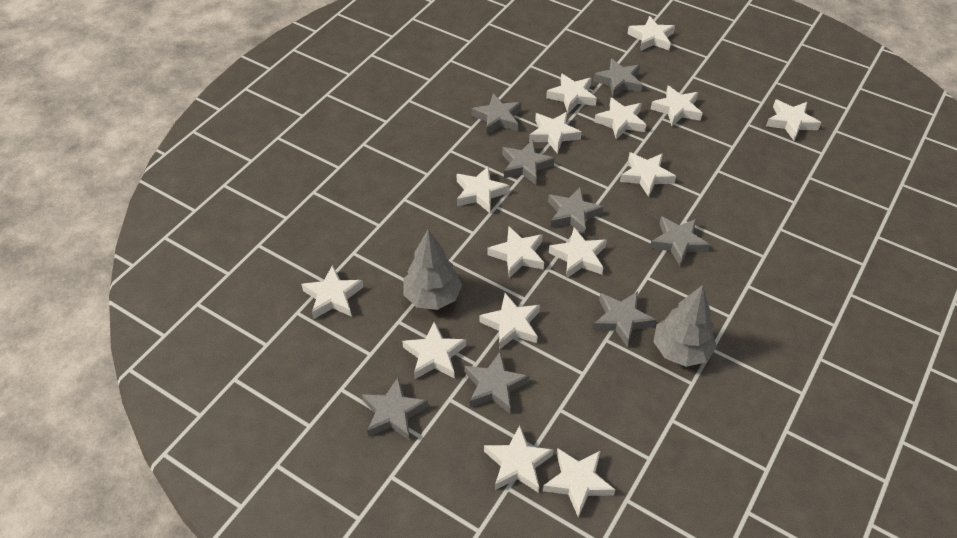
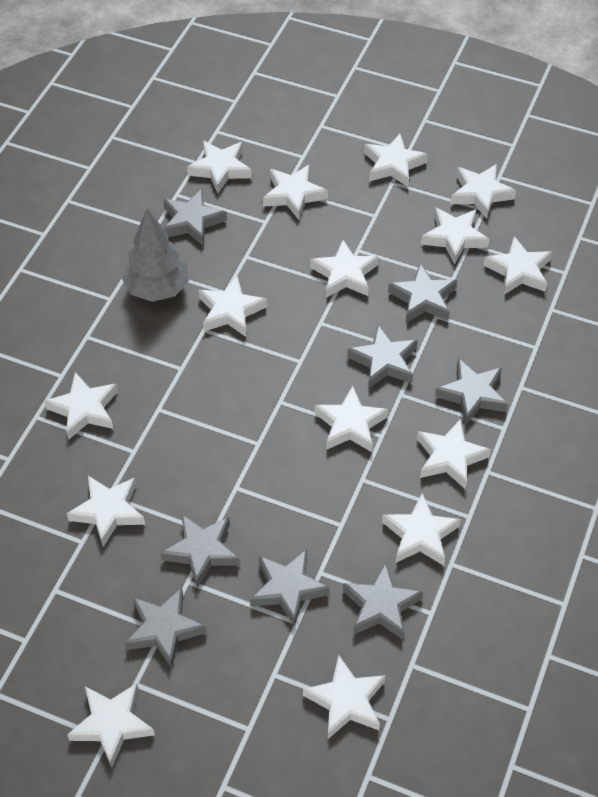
grey tree: 2 -> 1

